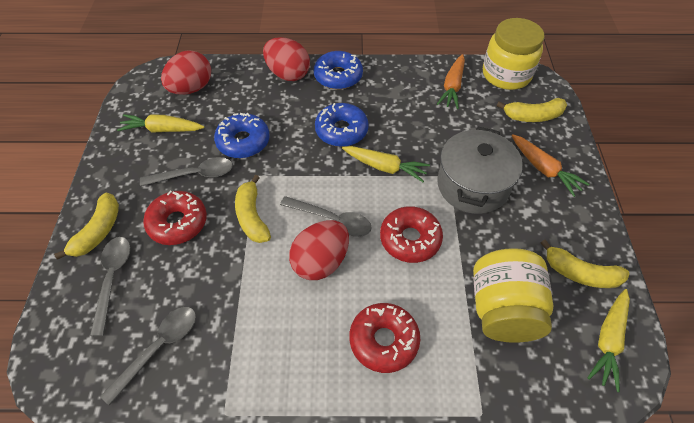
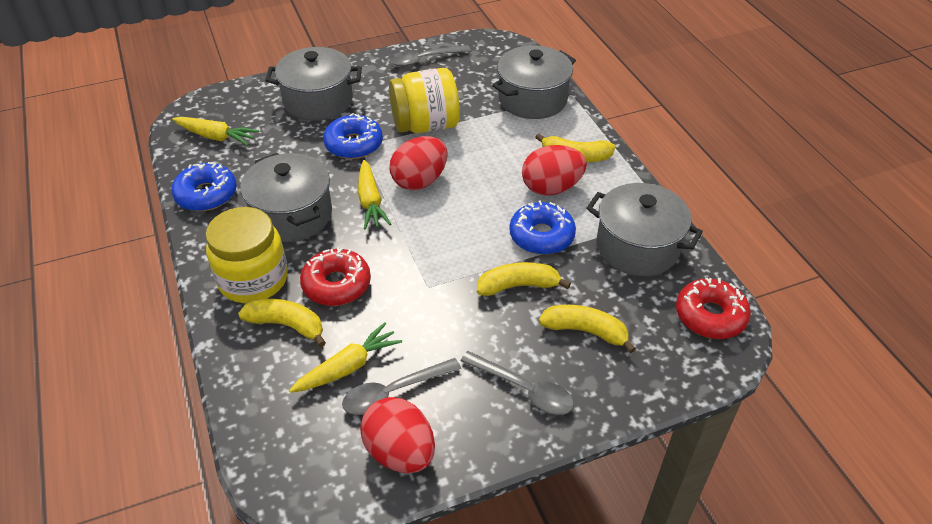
grey pot: 1 -> 4
grey spoon: 4 -> 3
orange carrot: 2 -> 0
red donut: 3 -> 2

